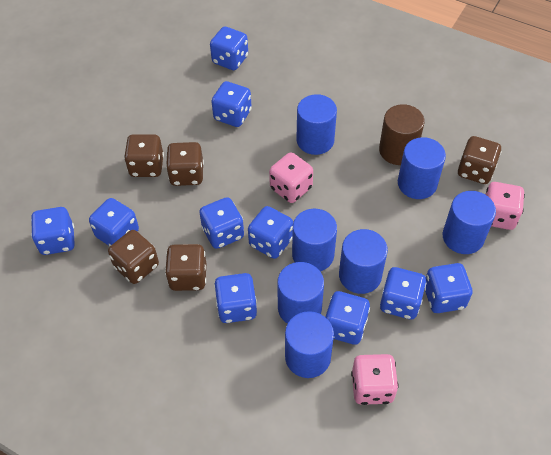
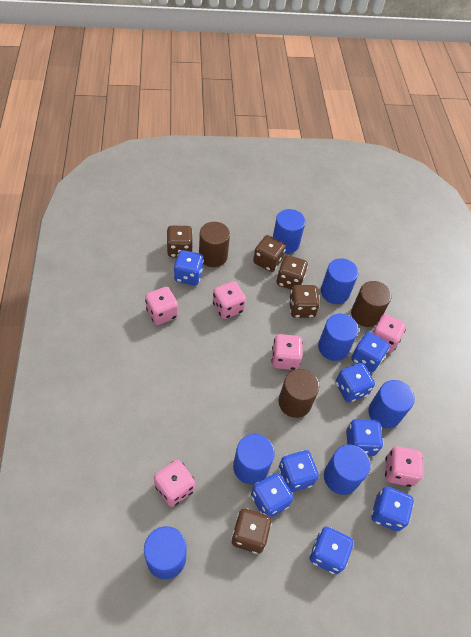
blue dice: 10 -> 8
brown cylinder: 1 -> 3
pink dice: 3 -> 6

